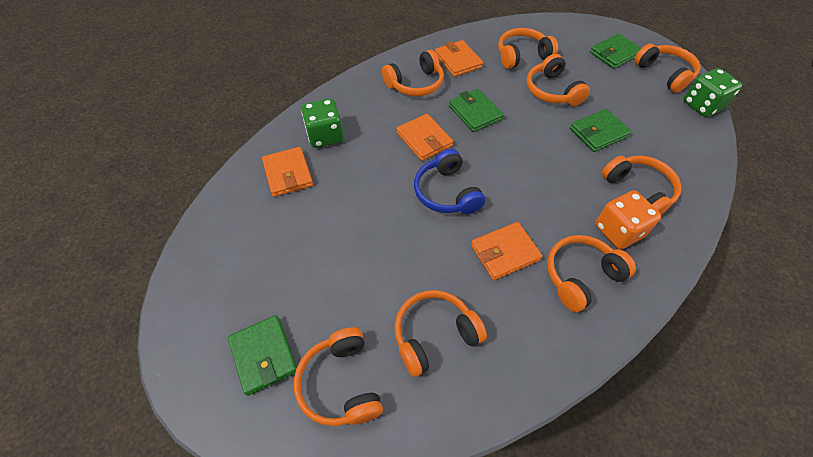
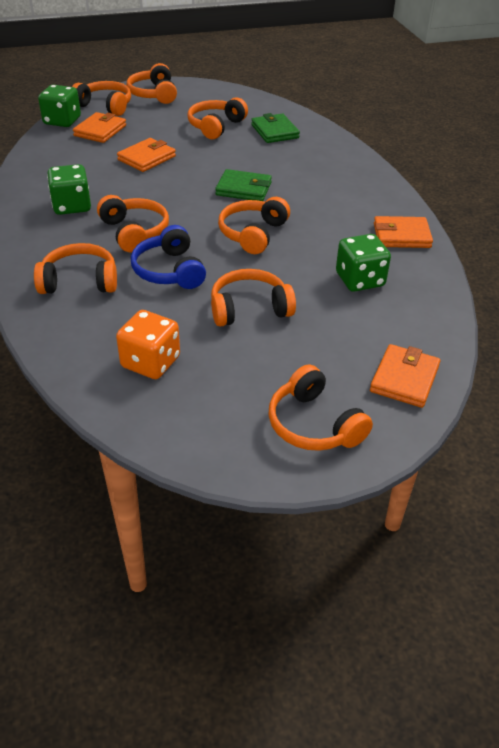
green dice: 2 -> 3
green wallet: 4 -> 2

